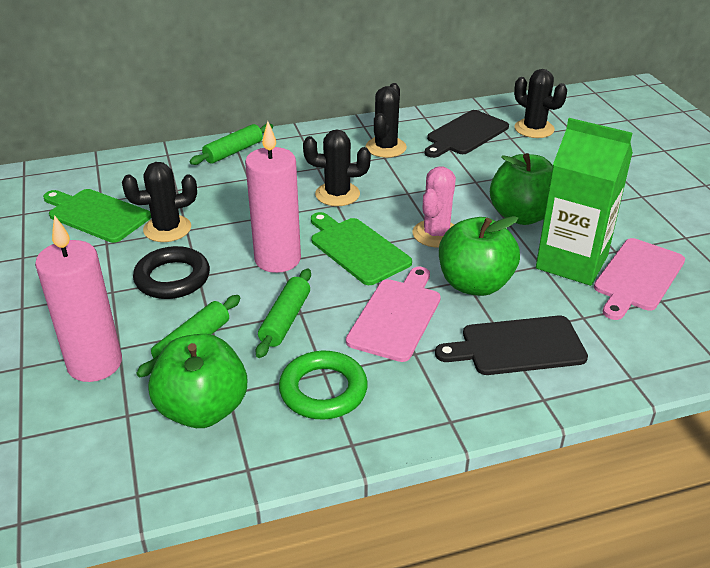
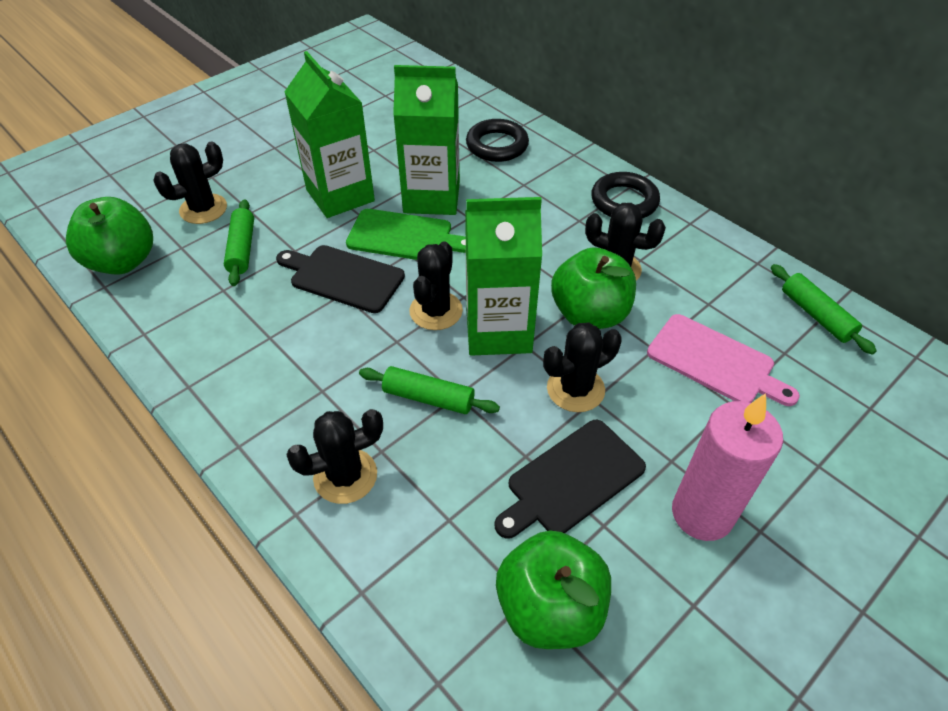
black cactus: 4 -> 5
black ring: 1 -> 2
green carton: 1 -> 3
green cutting board: 2 -> 1
green ring: 1 -> 0
pink cactus: 1 -> 0
pink candle: 2 -> 1
pink cutting board: 2 -> 1

